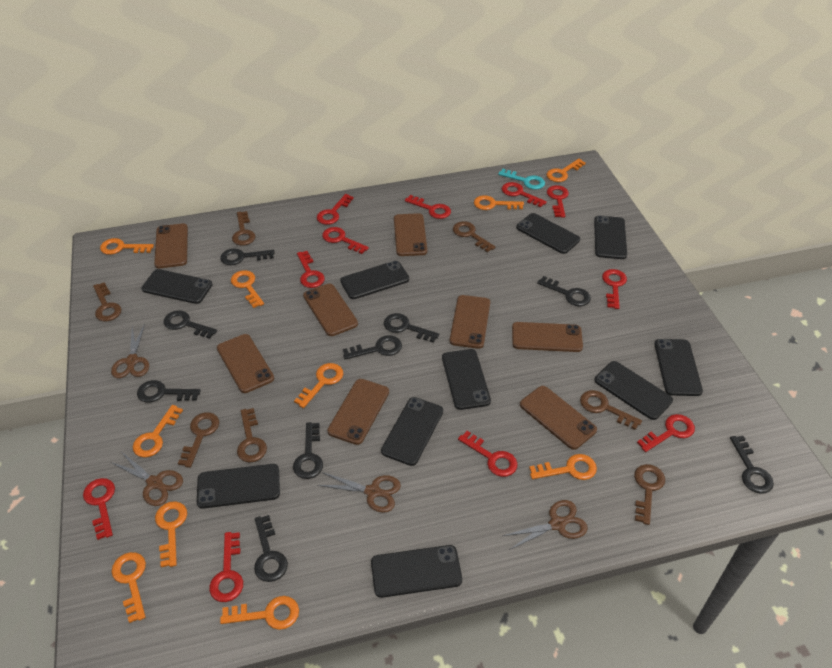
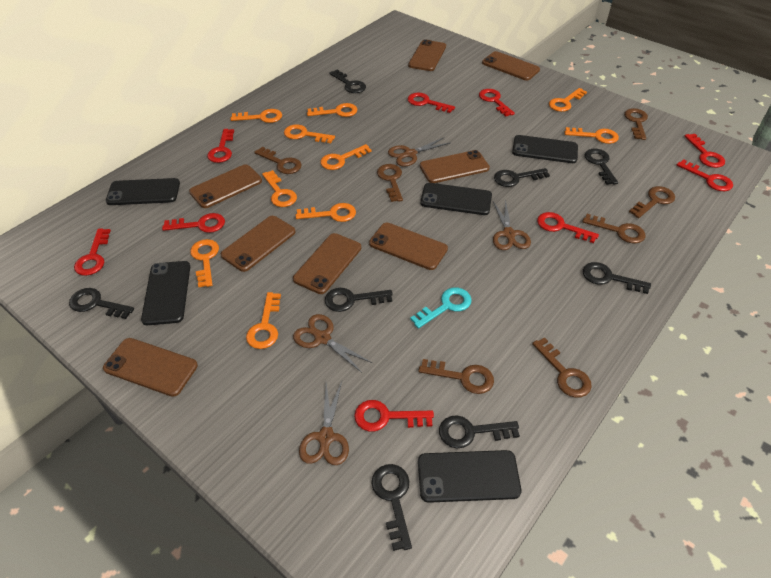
black key: 9 -> 8
black phone: 10 -> 5
red key: 11 -> 9

